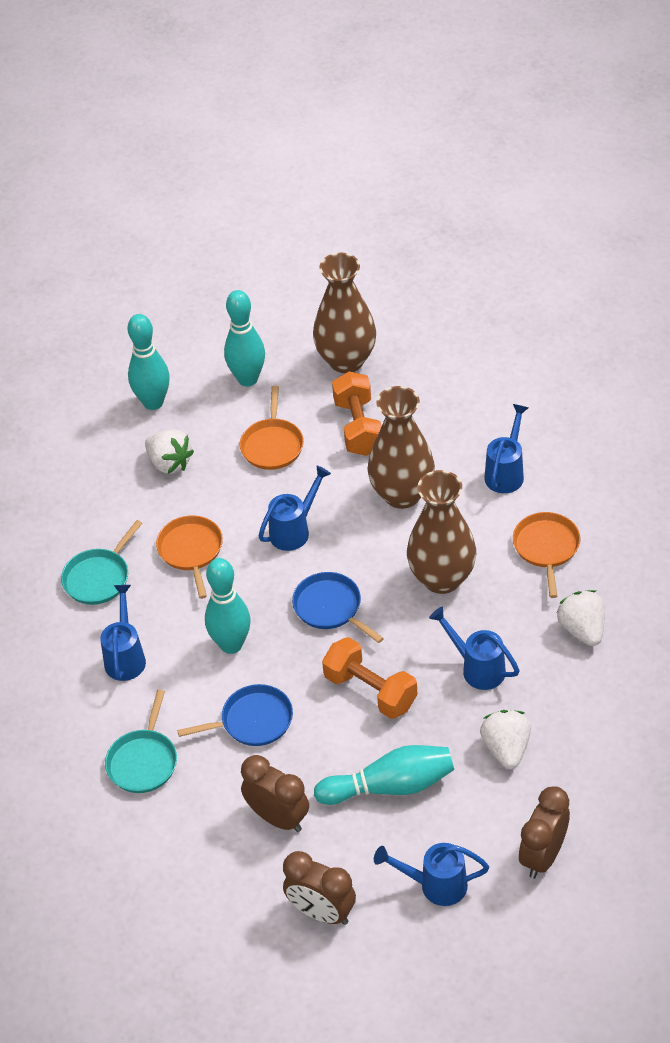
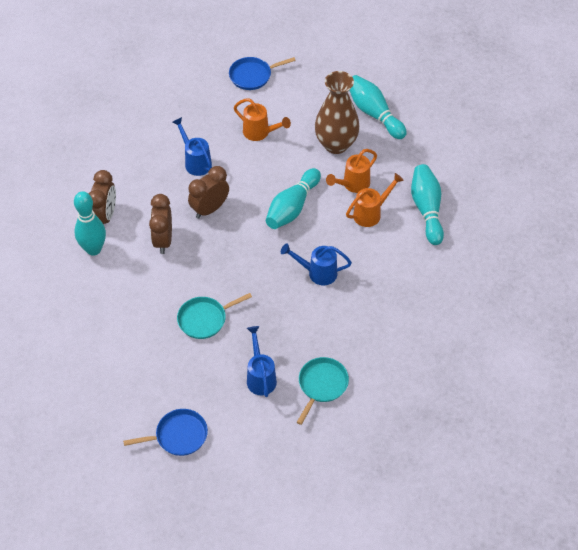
blue watering can: 5 -> 3
brown vase: 3 -> 1
orange dumbbell: 2 -> 0
orange pan: 3 -> 0
orange watering can: 0 -> 3
white strawberry: 3 -> 0

